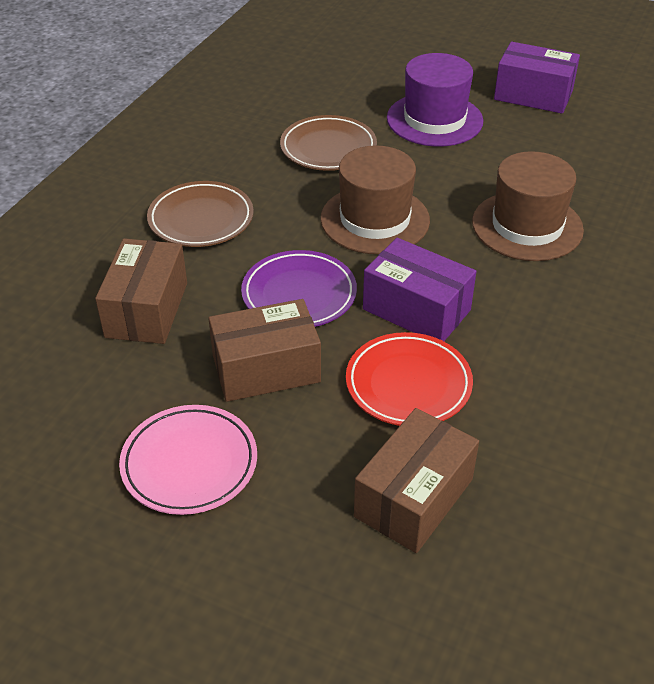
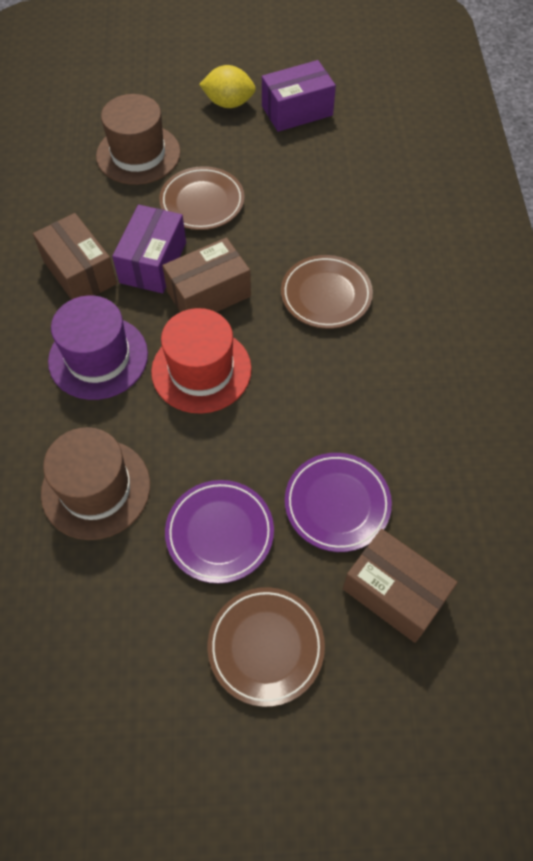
brown plate: 2 -> 3
pink plate: 1 -> 0
purple plate: 1 -> 2
red hat: 0 -> 1
red plate: 1 -> 0
yellow lemon: 0 -> 1

